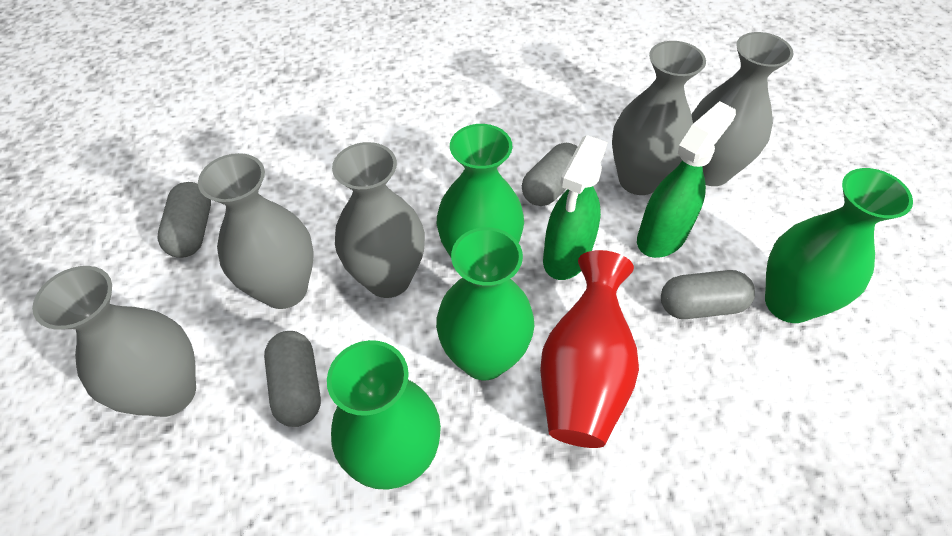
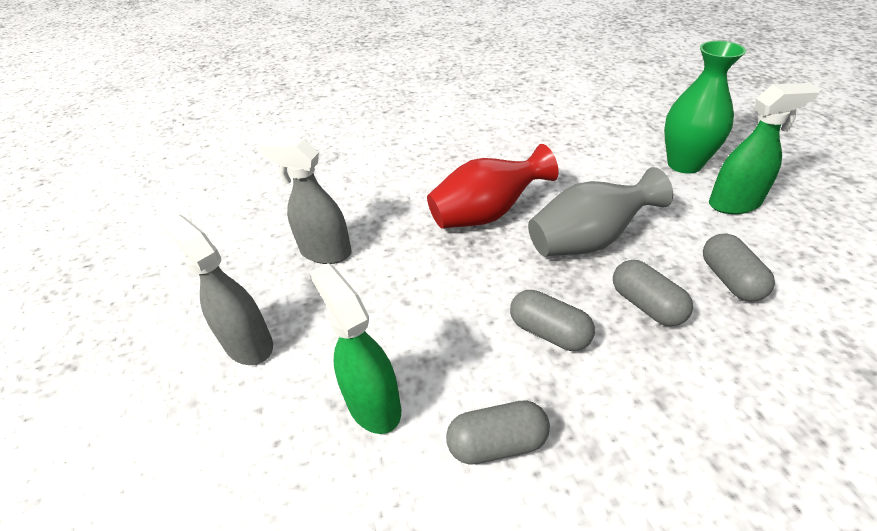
green vase: 4 -> 1
grey spray bottle: 0 -> 2
grey vase: 5 -> 1

